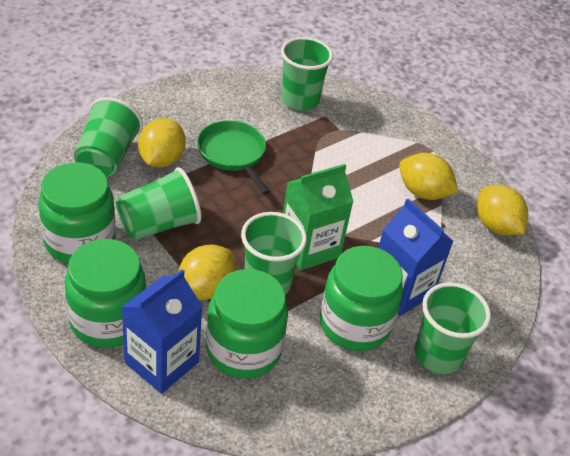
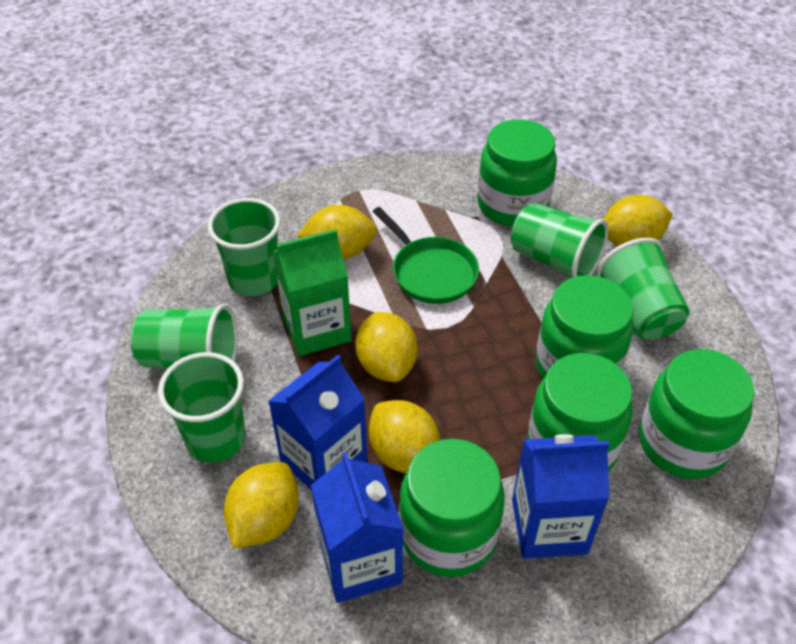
blue carton: 2 -> 3
green jar: 4 -> 5
yellow lemon: 4 -> 5

